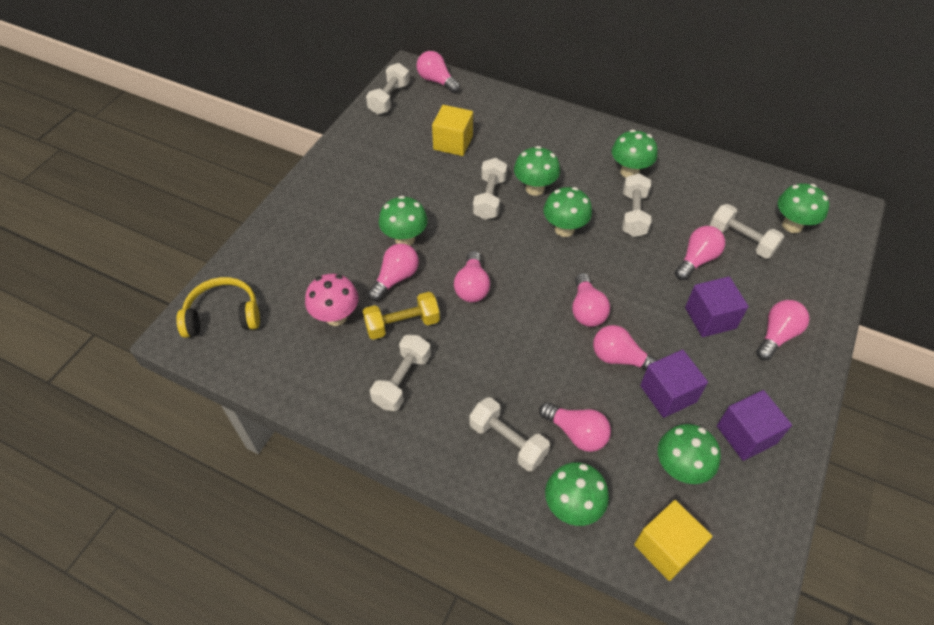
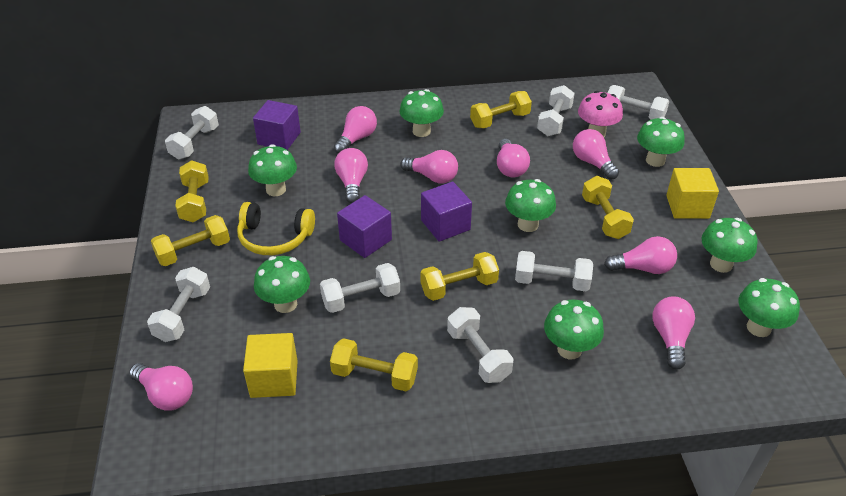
green mushroom: 7 -> 8
white dumbbell: 6 -> 7
yellow dumbbell: 1 -> 6

